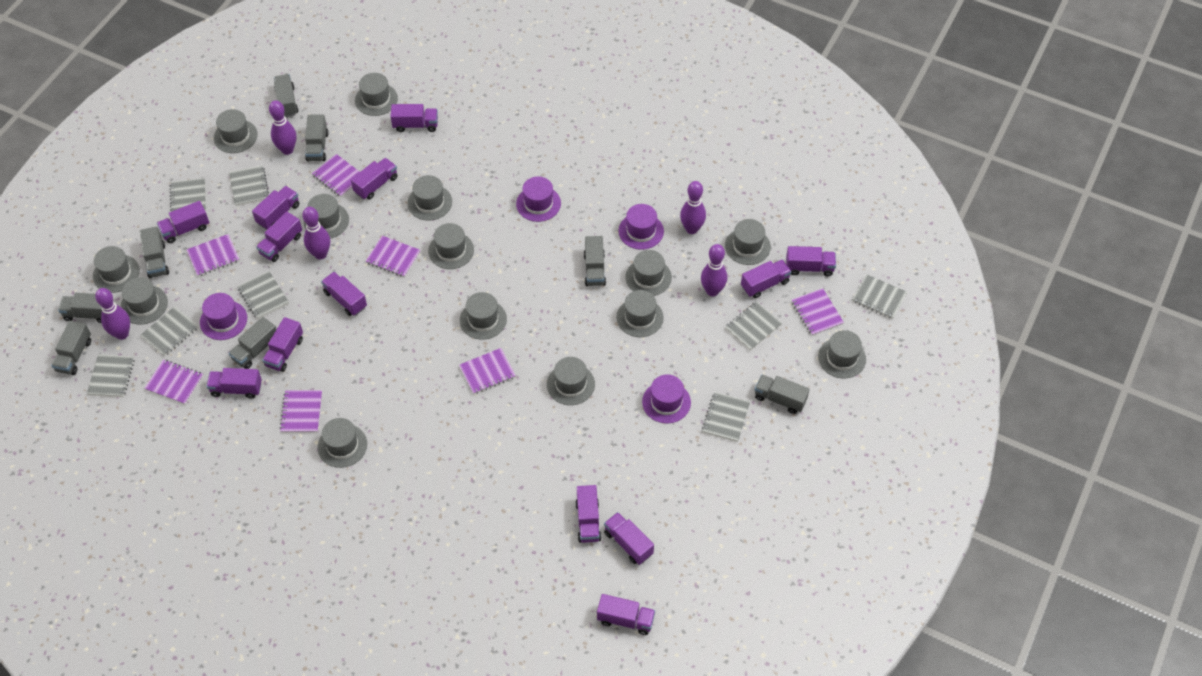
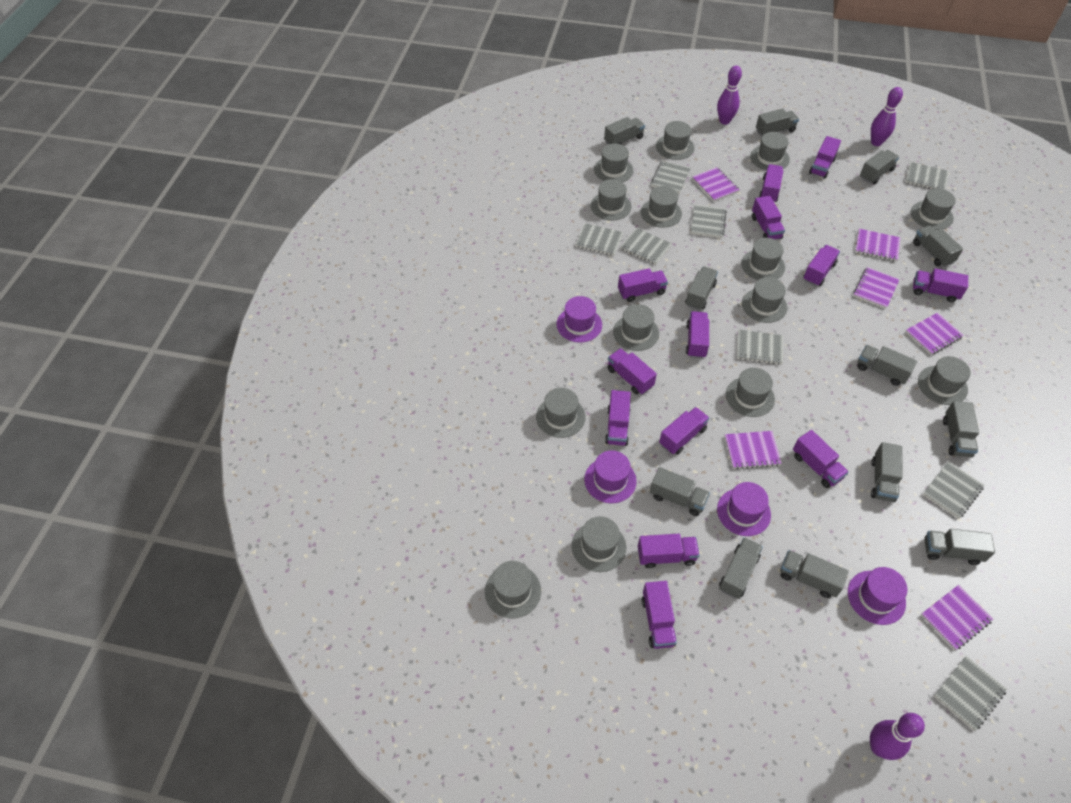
grey truck: 8 -> 12
purple bowling pin: 5 -> 3
purple notebook: 7 -> 6

